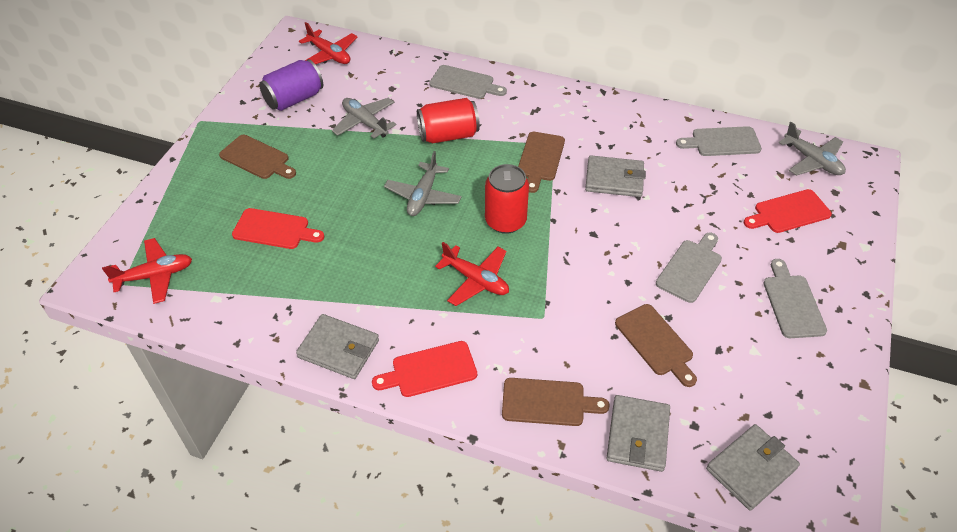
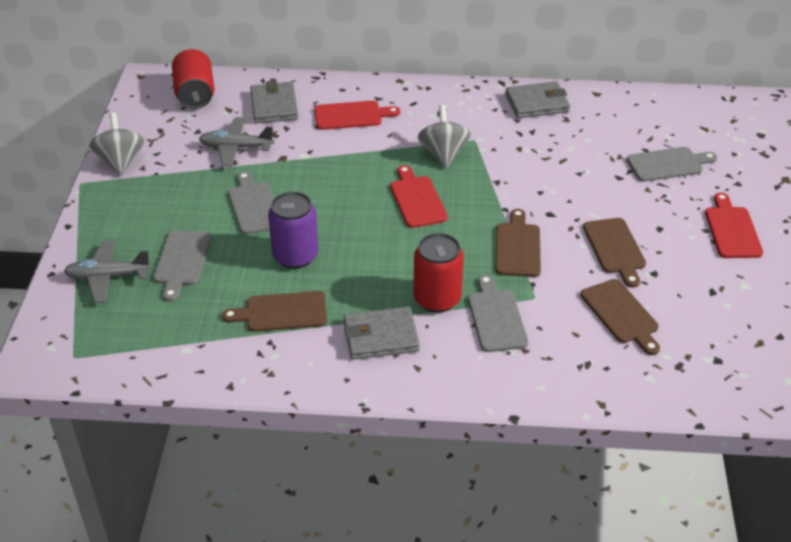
grey plane: 3 -> 2
grey spinning top: 0 -> 2
grey wallet: 4 -> 3
red plane: 3 -> 0

